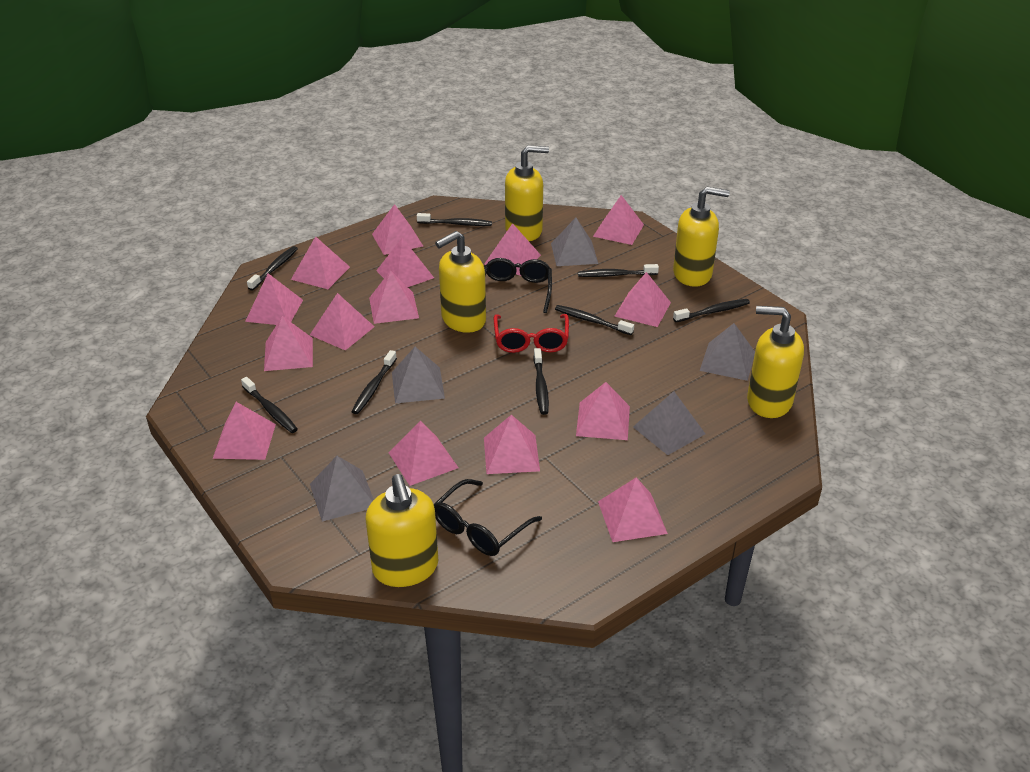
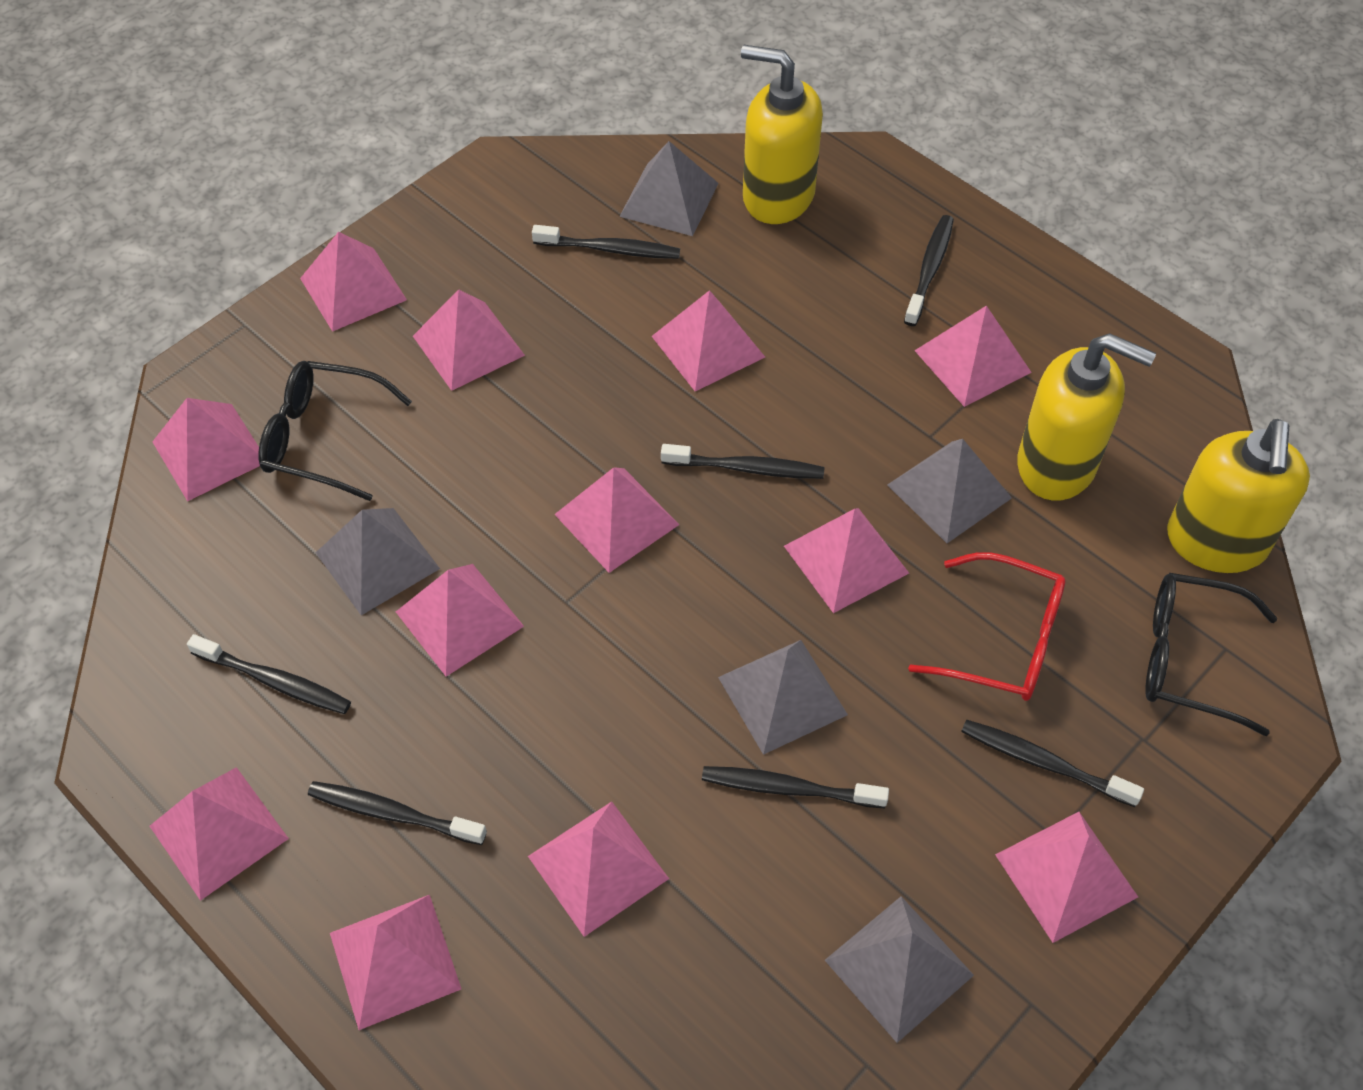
black toothbrush: 8 -> 7
pink pyramid: 15 -> 12
yellow soap dispenser: 5 -> 3

